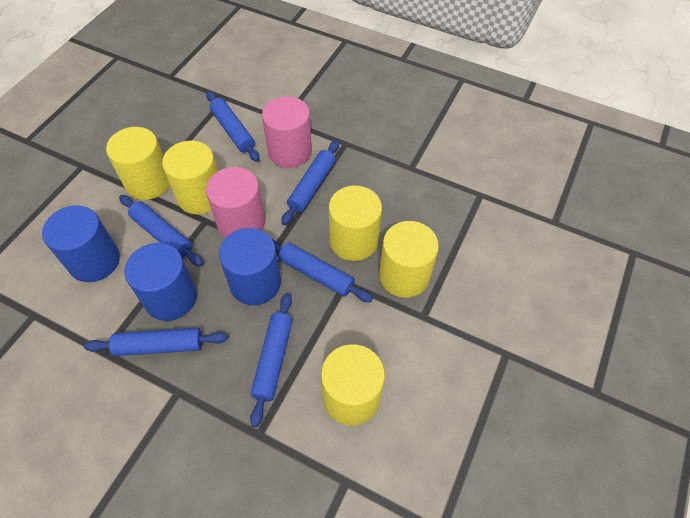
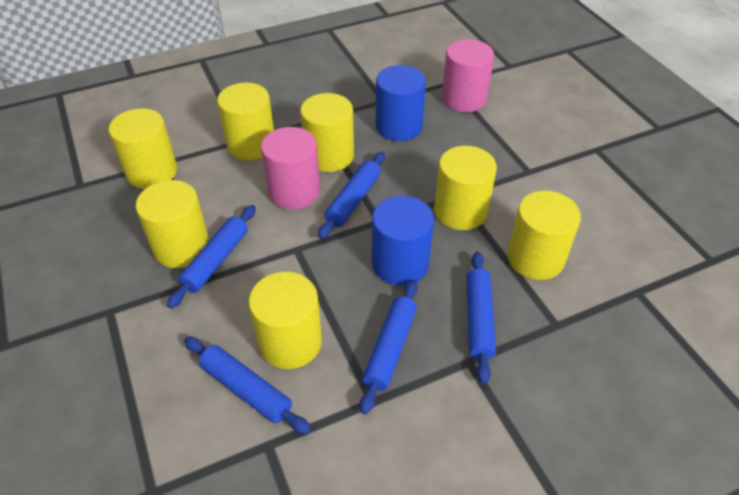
blue cylinder: 3 -> 2
blue rolling pin: 6 -> 5
yellow cylinder: 5 -> 7

